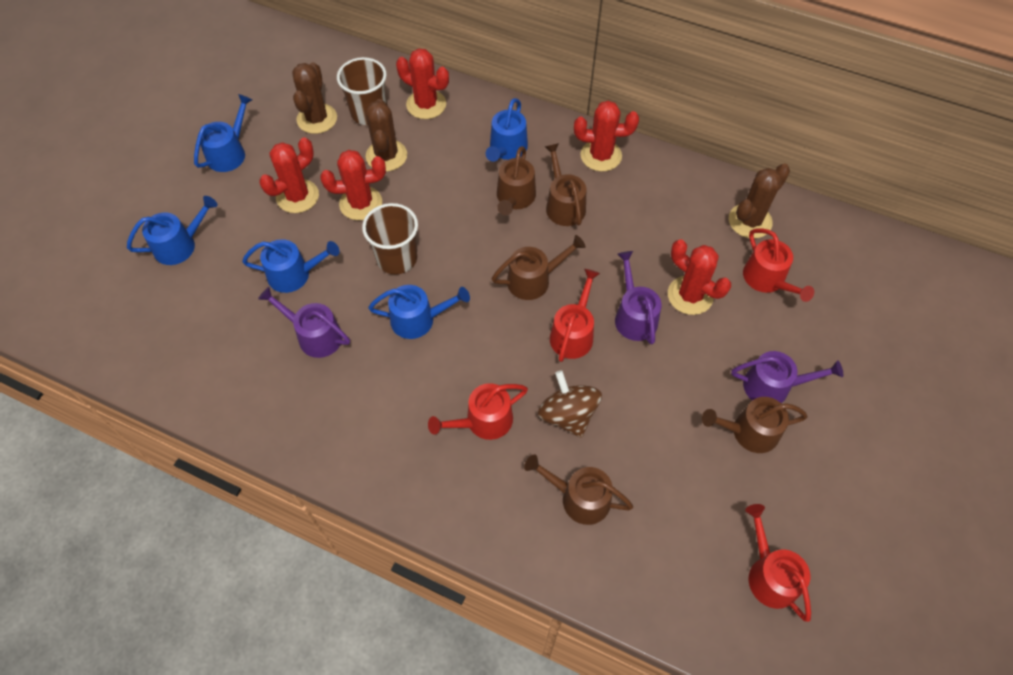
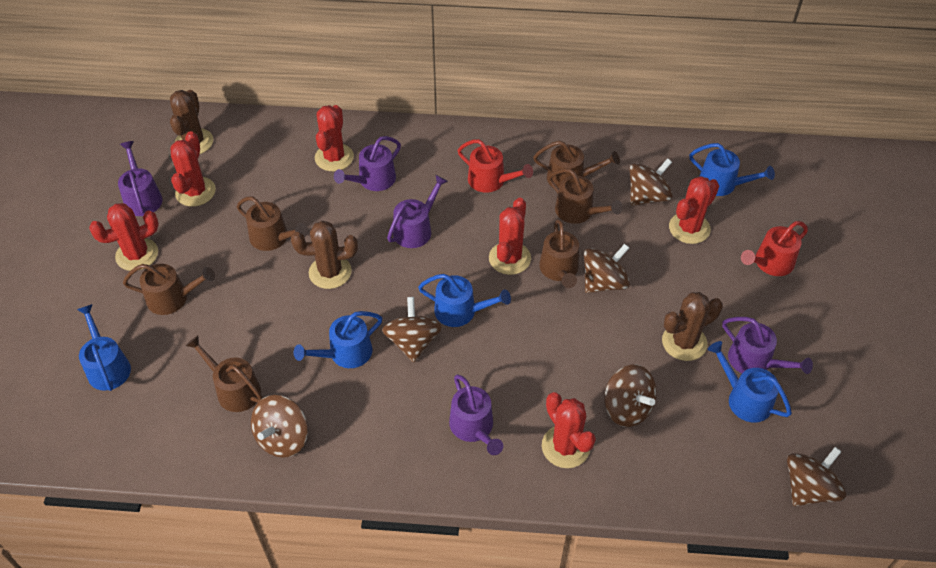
brown cup: 2 -> 0
brown spinning top: 1 -> 6
brown watering can: 5 -> 6
purple watering can: 3 -> 5
red cactus: 5 -> 6
red watering can: 4 -> 2

